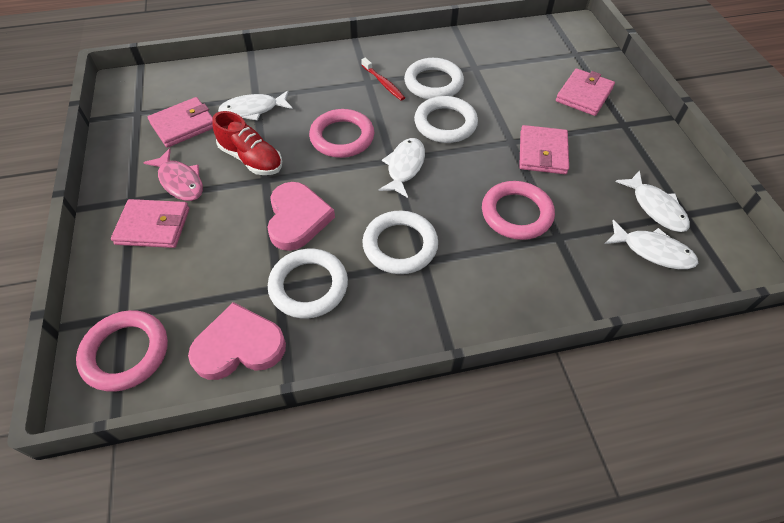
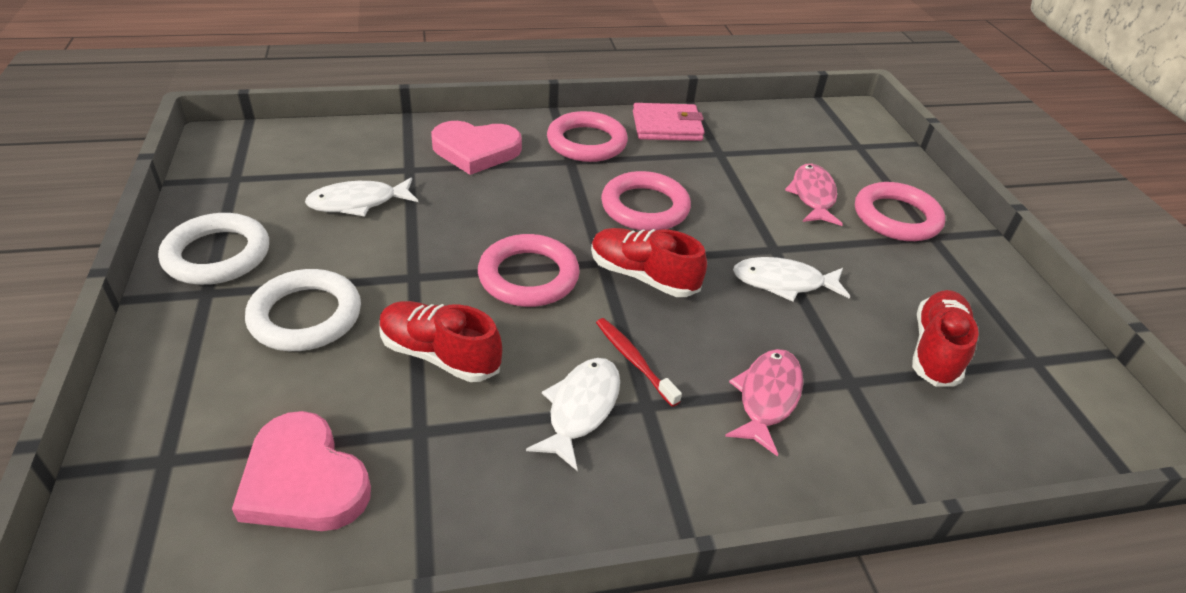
pink fish: 1 -> 2
pink ring: 3 -> 4
pink wallet: 4 -> 1
red shoe: 1 -> 3
white fish: 4 -> 3
white ring: 4 -> 2

